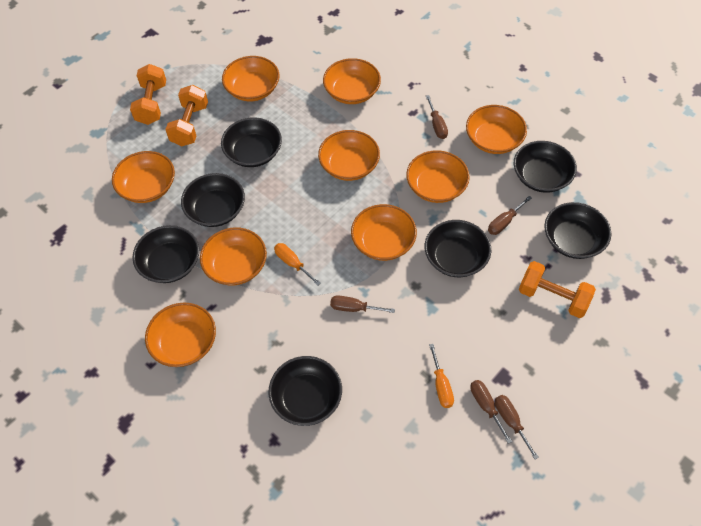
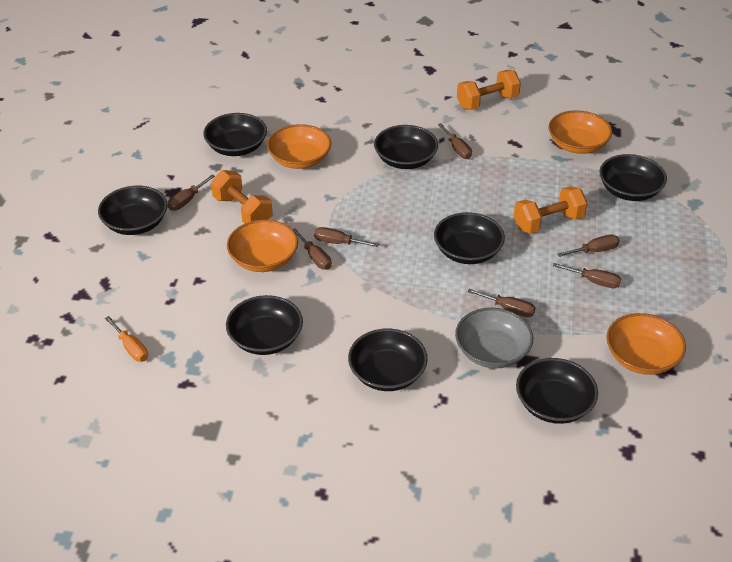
black bowl: 7 -> 8
brown screwdriver: 5 -> 7
grey bowl: 0 -> 1
orange bowl: 9 -> 4
orange screwdriver: 2 -> 1

